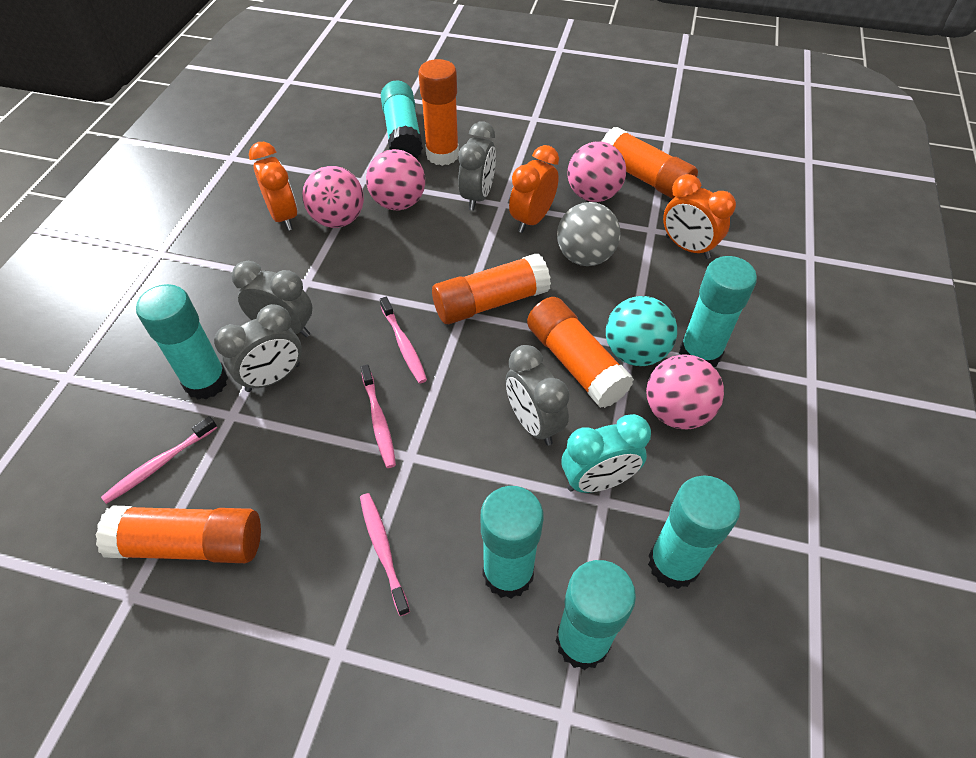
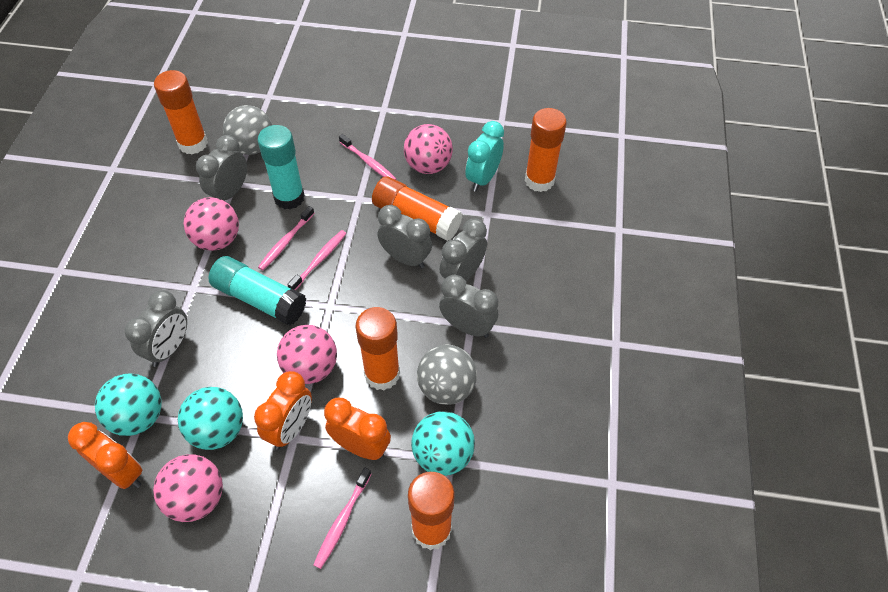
grey ball: 1 -> 2
grey clock: 4 -> 5
turquoise ball: 1 -> 3
turquoise glue stick: 6 -> 2

